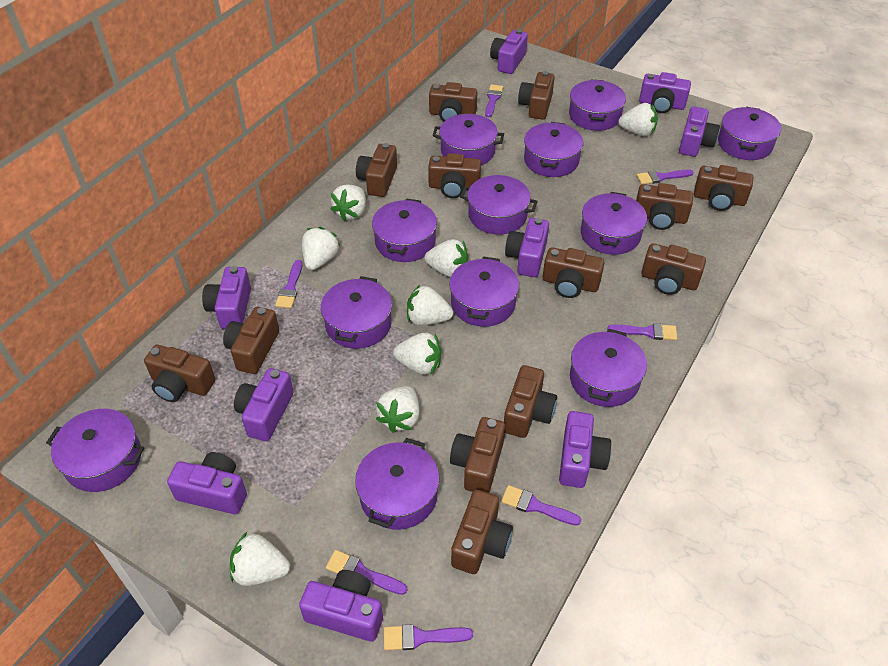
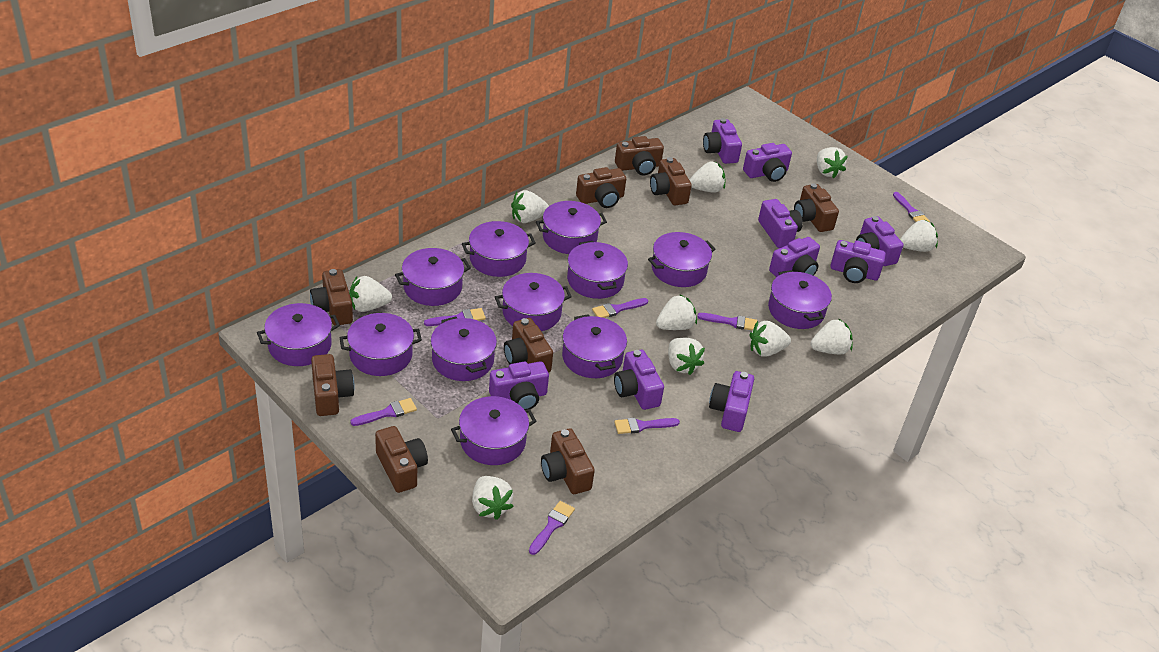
brown camera: 13 -> 9
white strawberry: 8 -> 10

